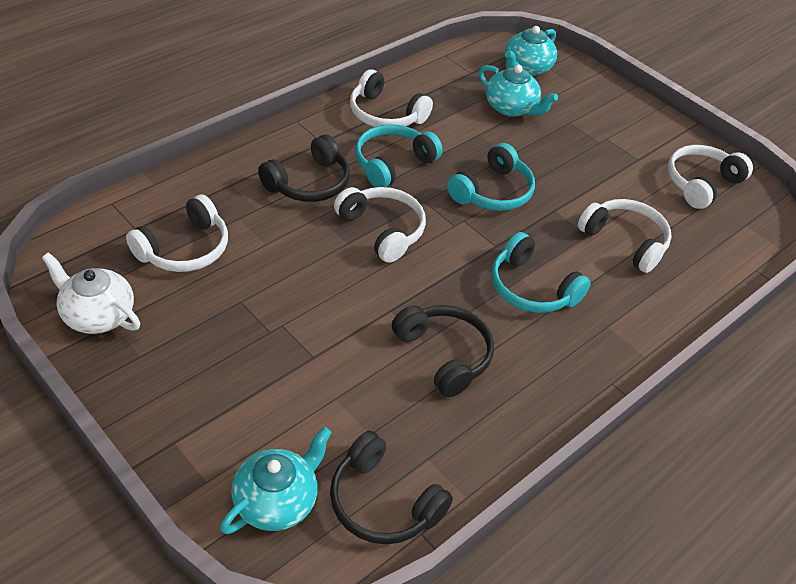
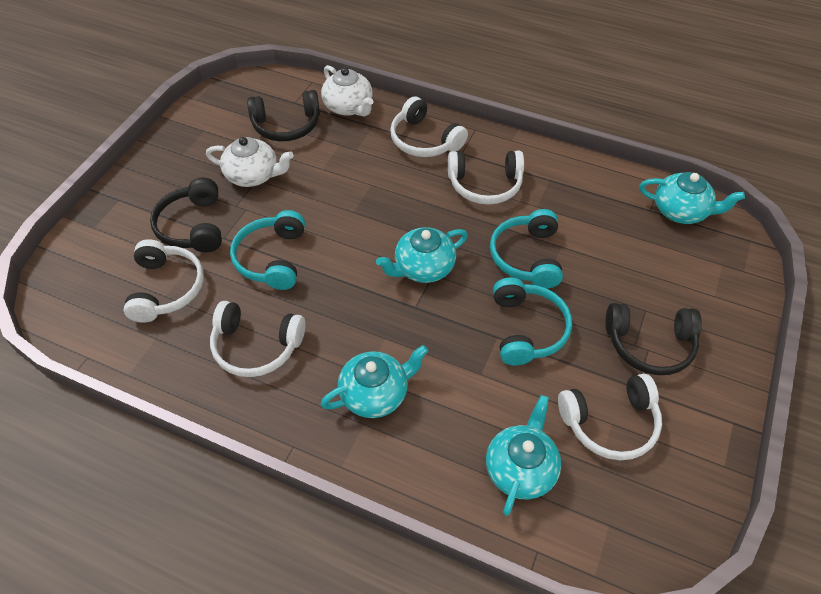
turquoise teapot: 3 -> 4
white teapot: 1 -> 2

